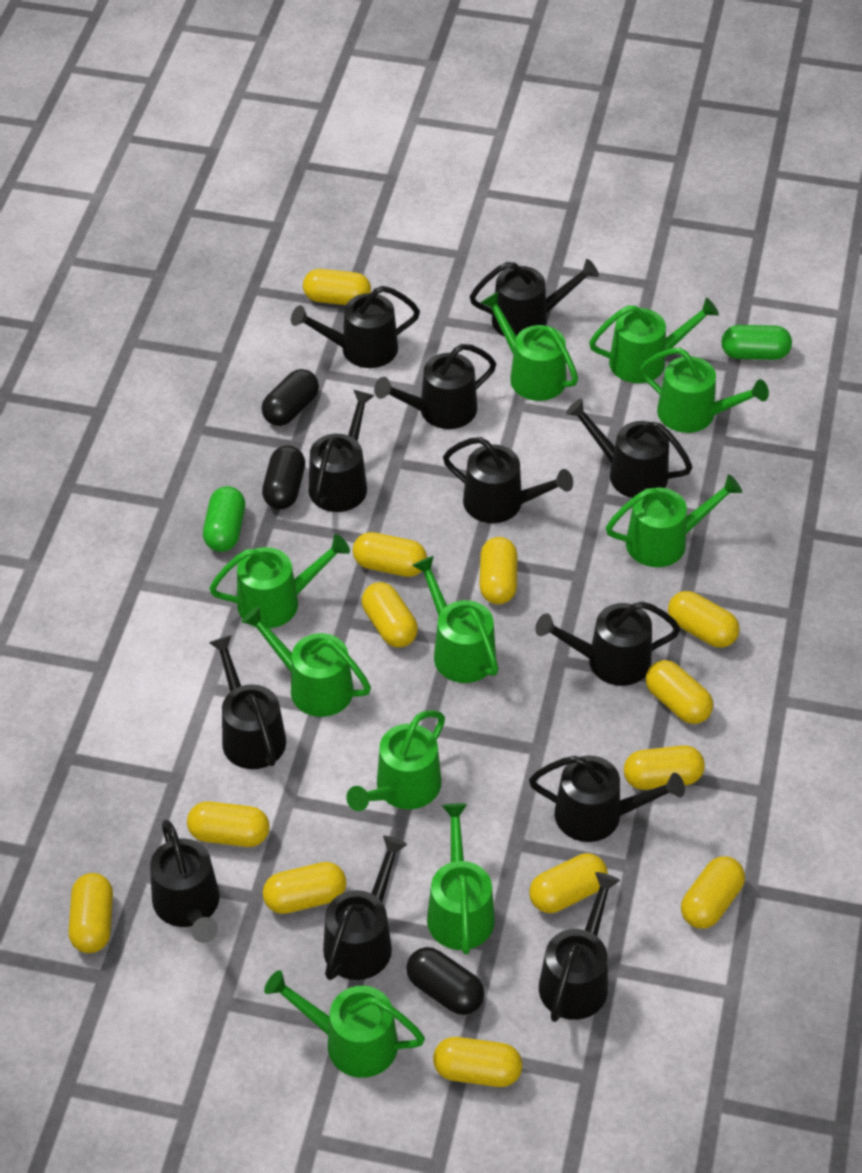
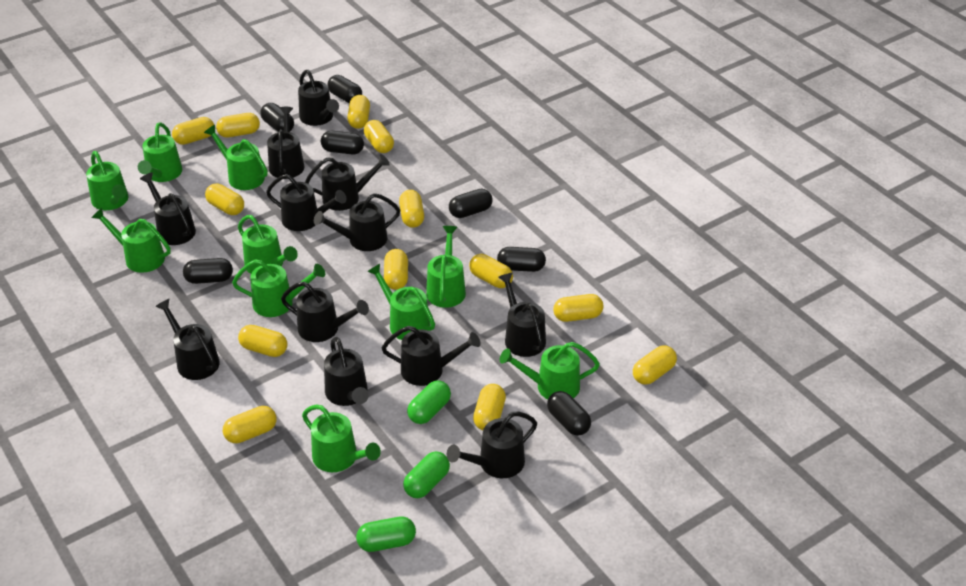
black capsule: 3 -> 7
green capsule: 2 -> 3

